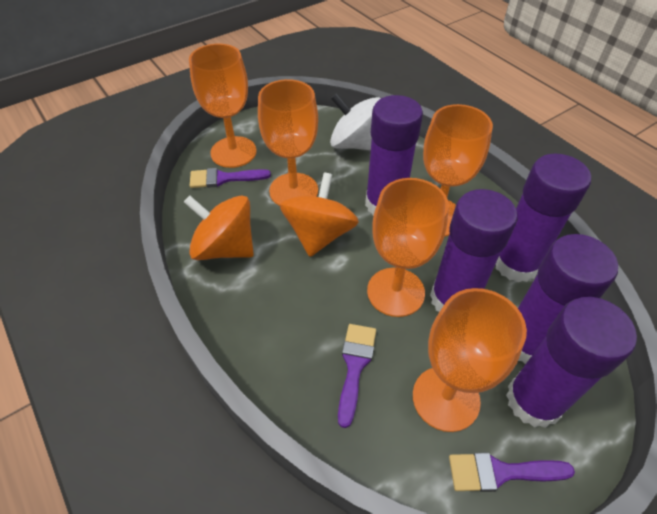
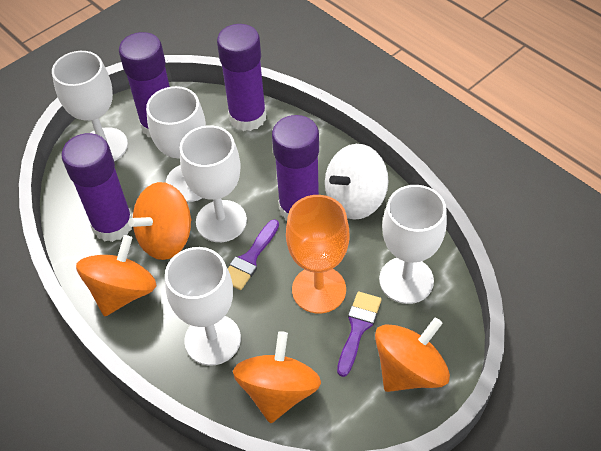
orange goblet: 5 -> 1
orange spinning top: 2 -> 4
purple brush: 3 -> 2
purple glue stick: 5 -> 4
white goblet: 0 -> 5

